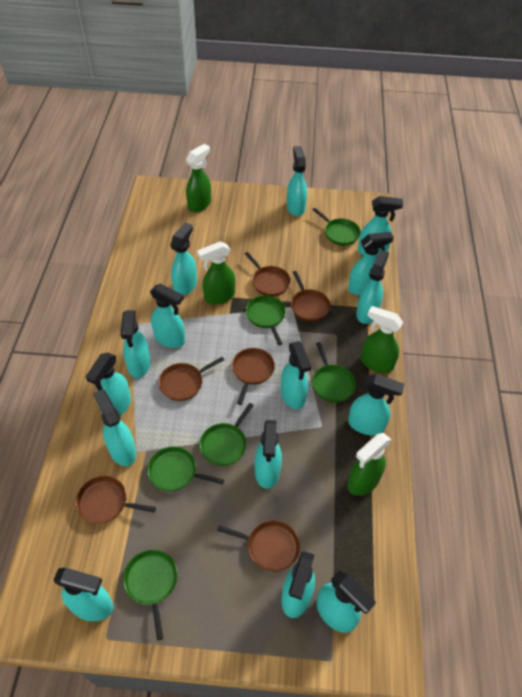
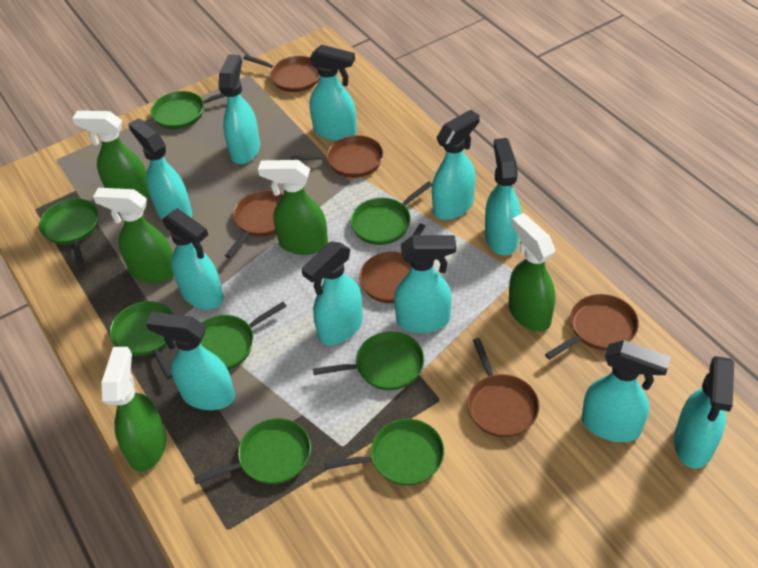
green pan: 6 -> 8
green spray bottle: 4 -> 5
turquoise spray bottle: 15 -> 11

